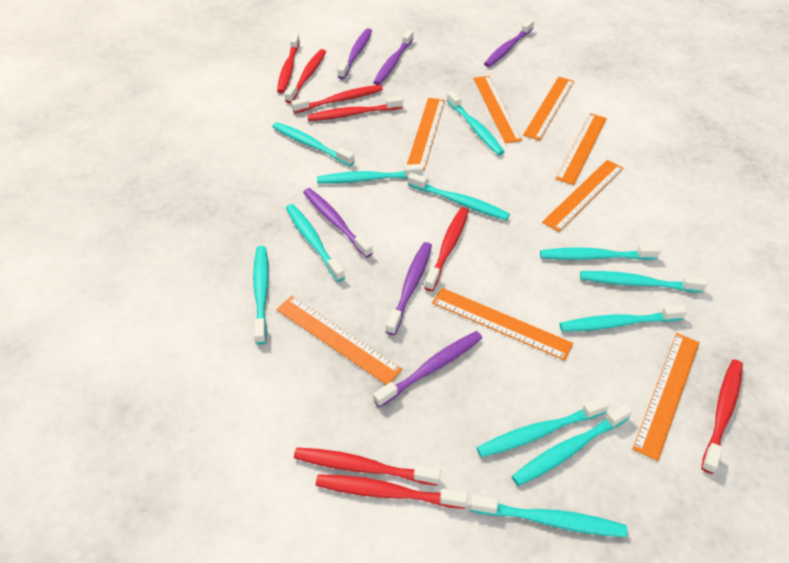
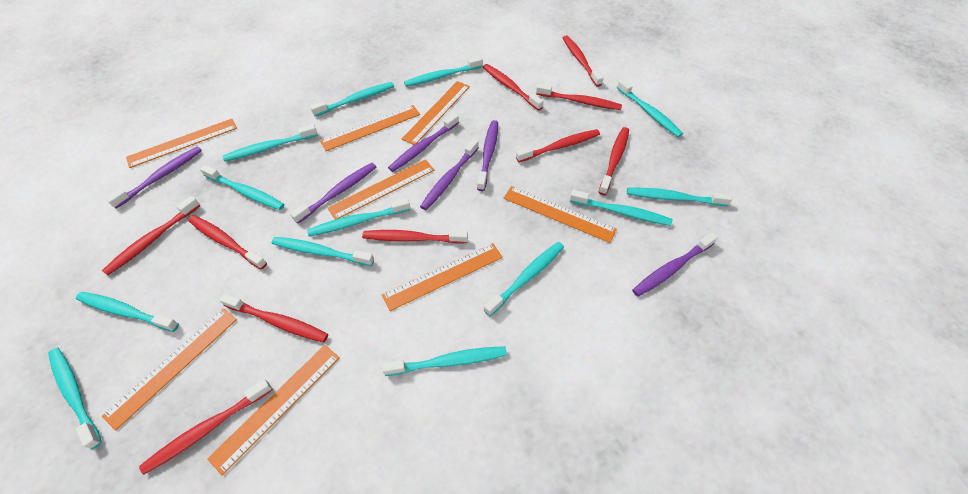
red toothbrush: 8 -> 10
turquoise toothbrush: 12 -> 13

